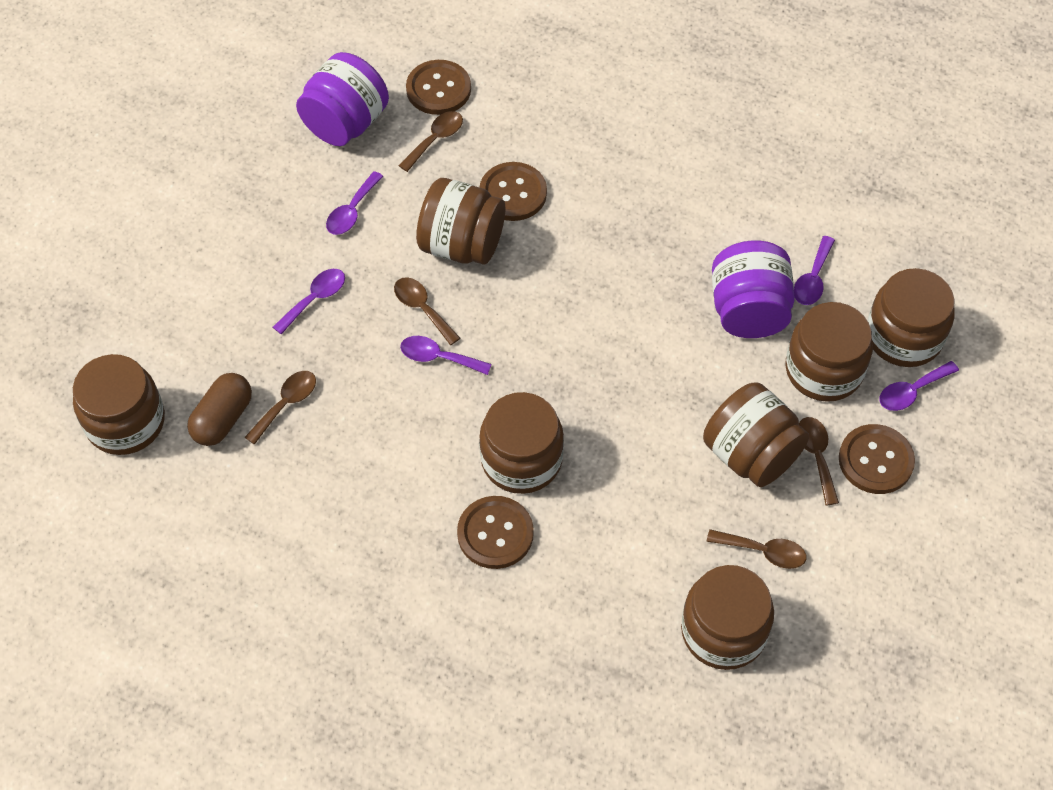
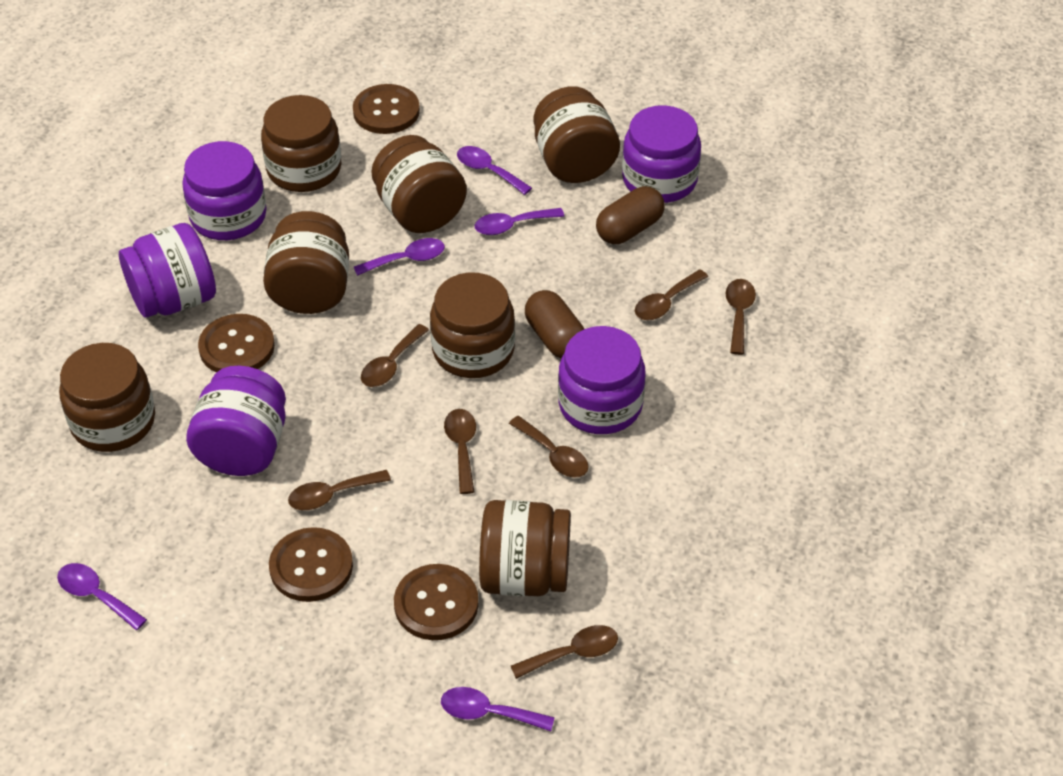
brown capsule: 1 -> 2
brown spoon: 5 -> 7
purple jar: 2 -> 5

